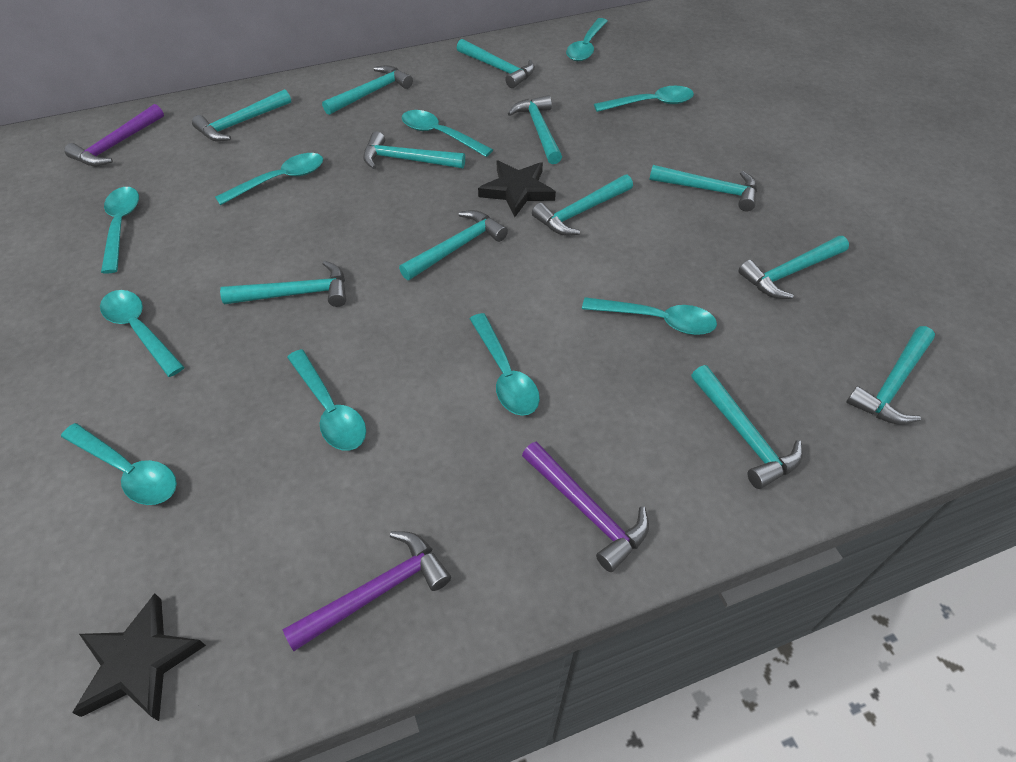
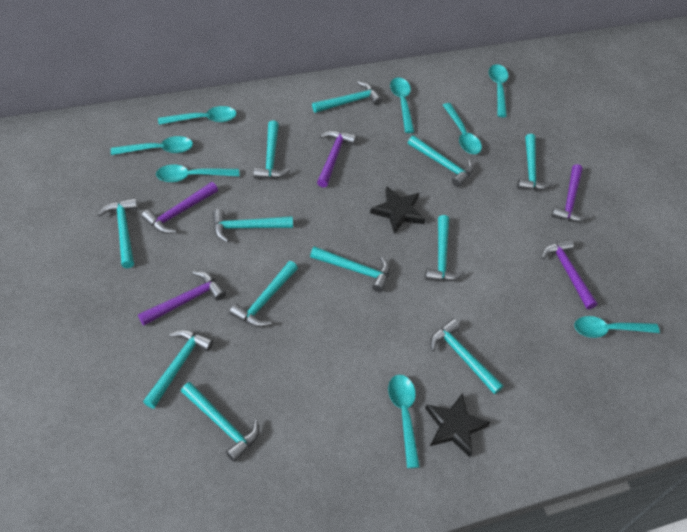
purple hammer: 3 -> 5
turquoise spoon: 10 -> 8

